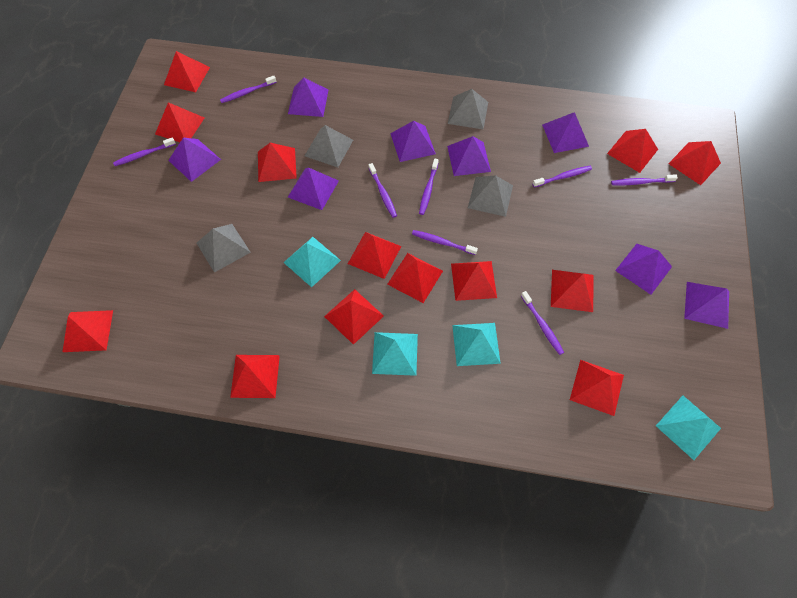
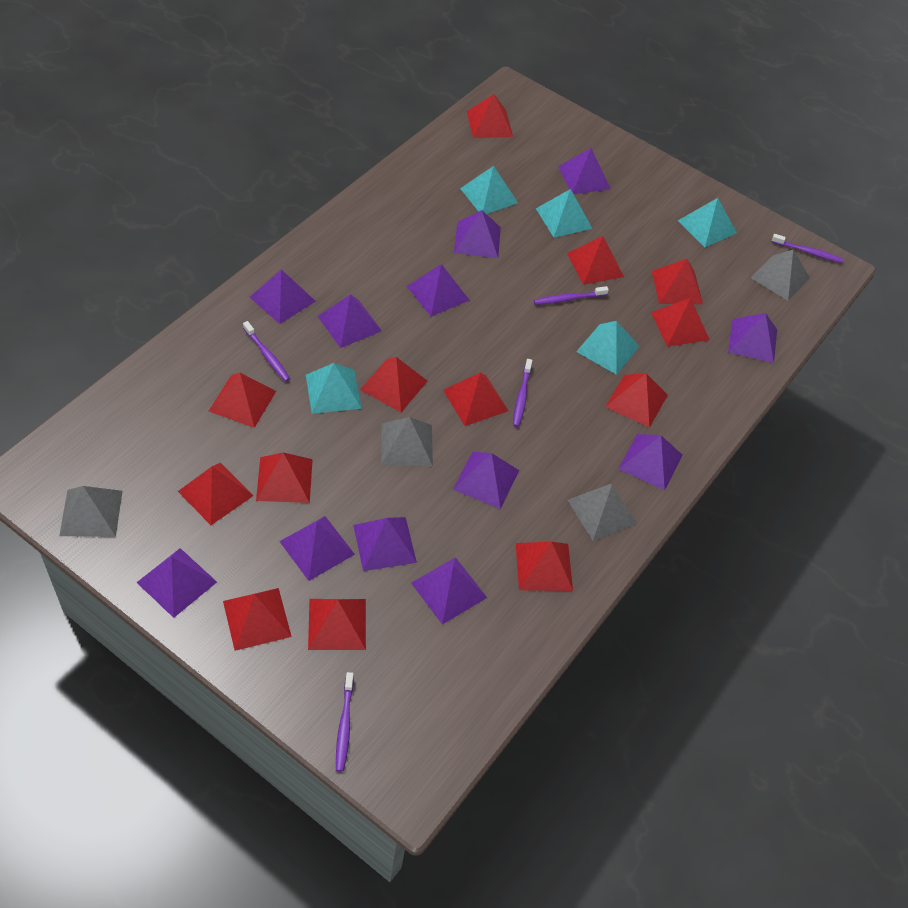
purple pyramid: 8 -> 12
purple toothbrush: 8 -> 5
turquoise pyramid: 4 -> 5

